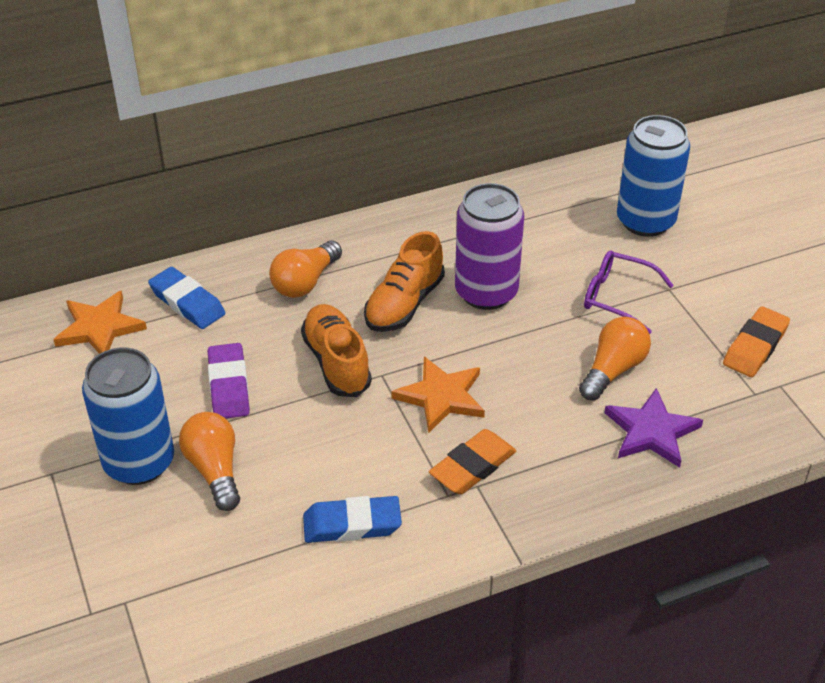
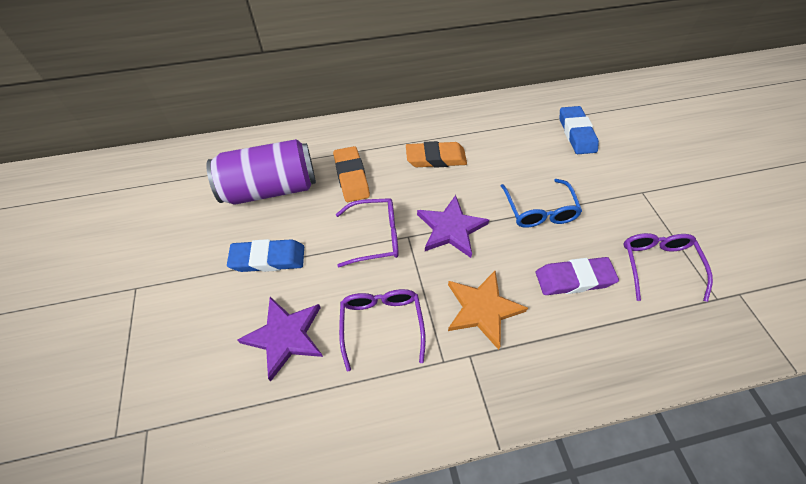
blue can: 2 -> 0
blue glasses: 0 -> 1
orange light bulb: 3 -> 0
orange shoe: 2 -> 0
orange star: 2 -> 1
purple glasses: 1 -> 3
purple star: 1 -> 2

